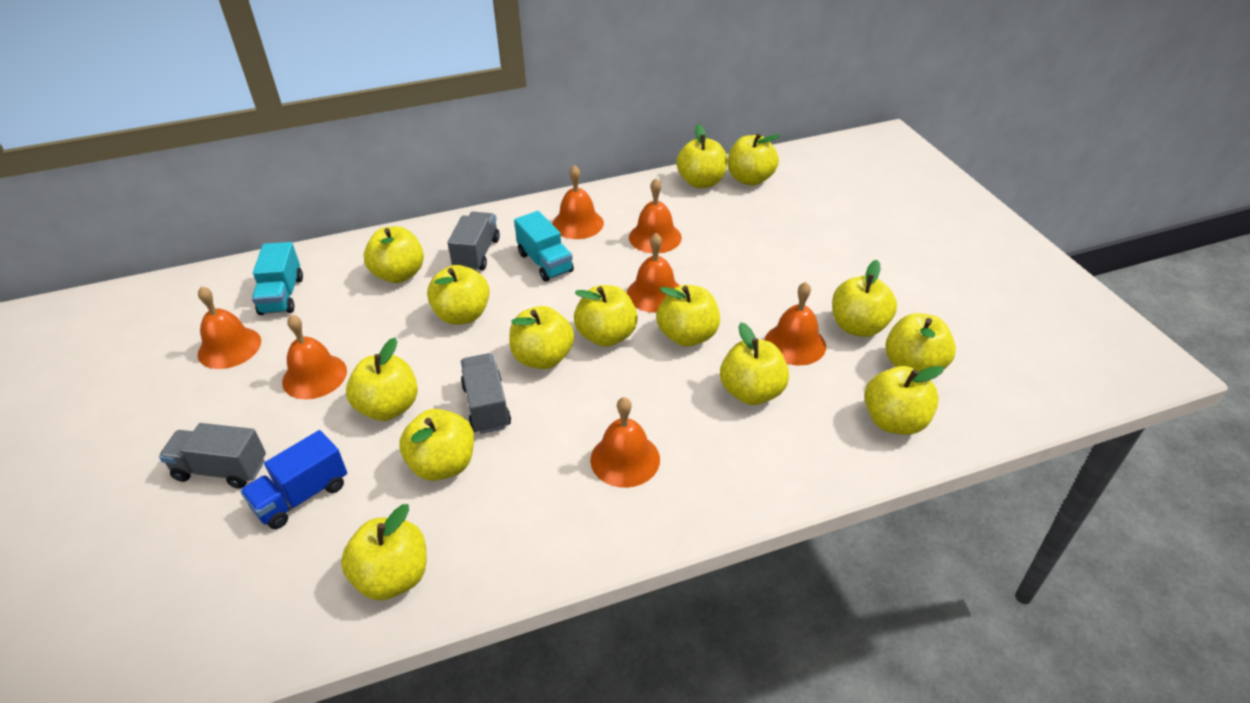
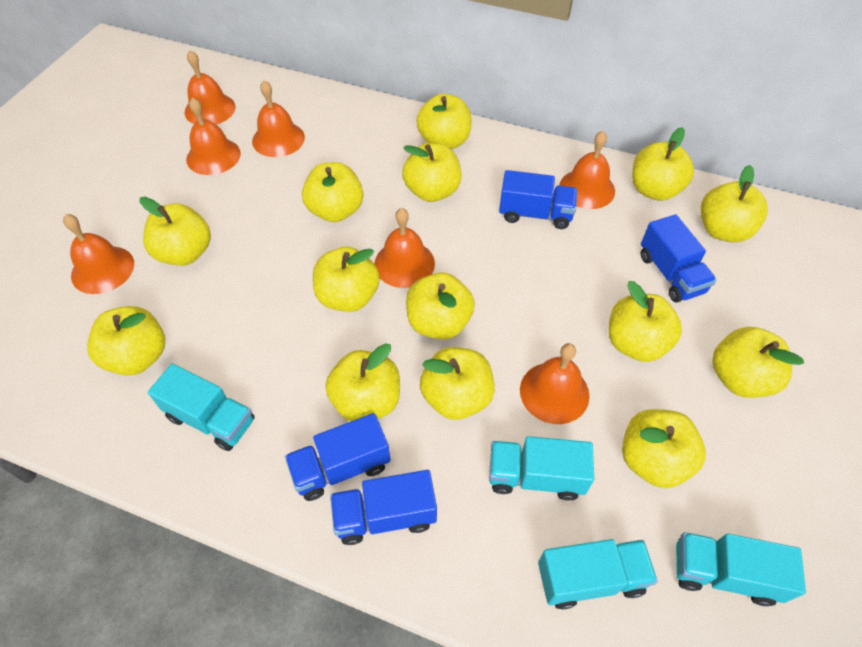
blue truck: 1 -> 4
grey truck: 3 -> 0
turquoise truck: 2 -> 4

